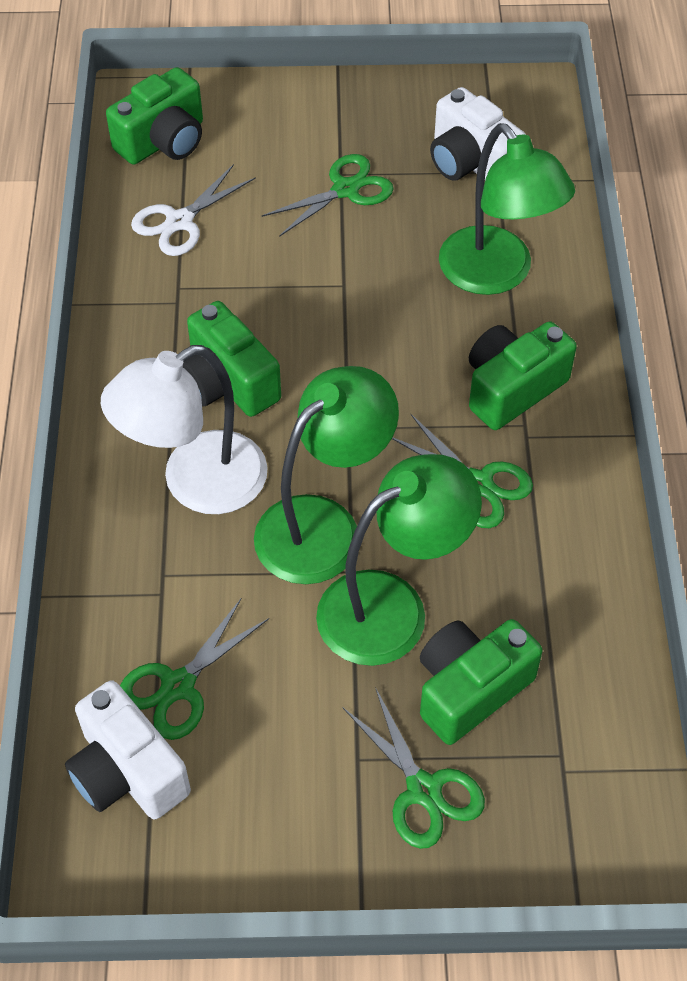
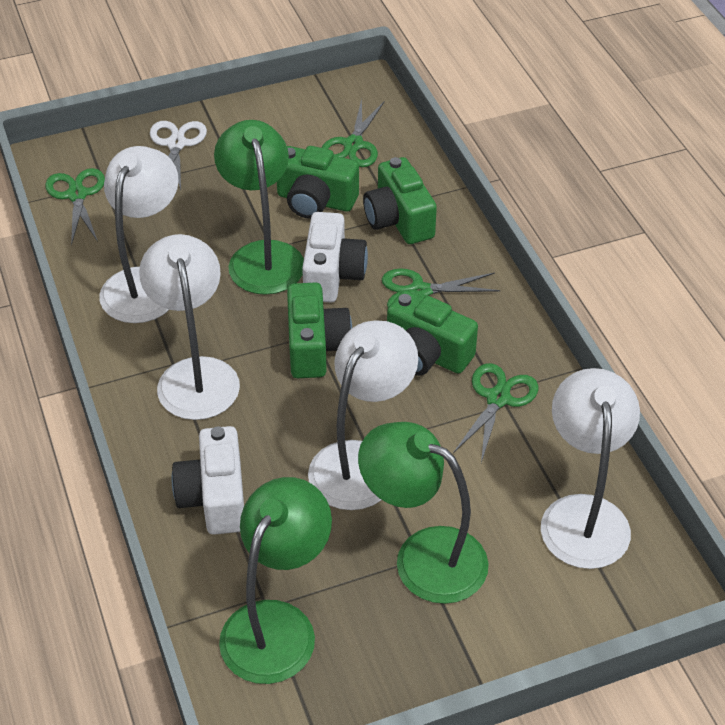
white lamp: 1 -> 4

